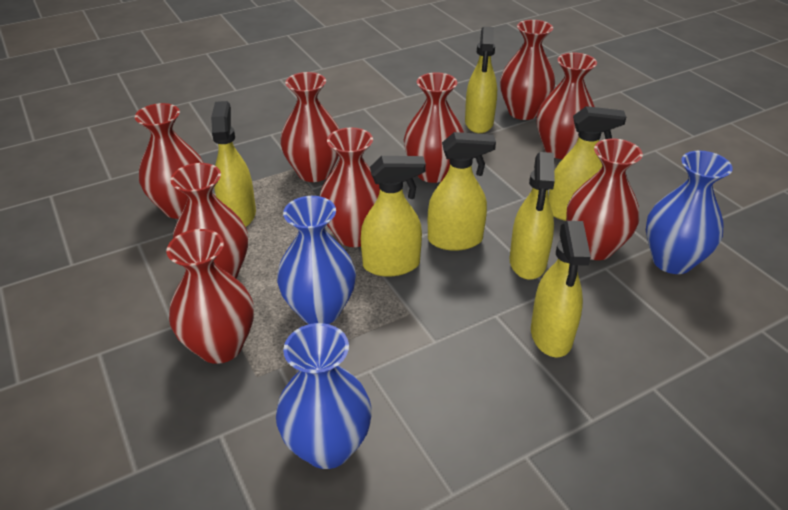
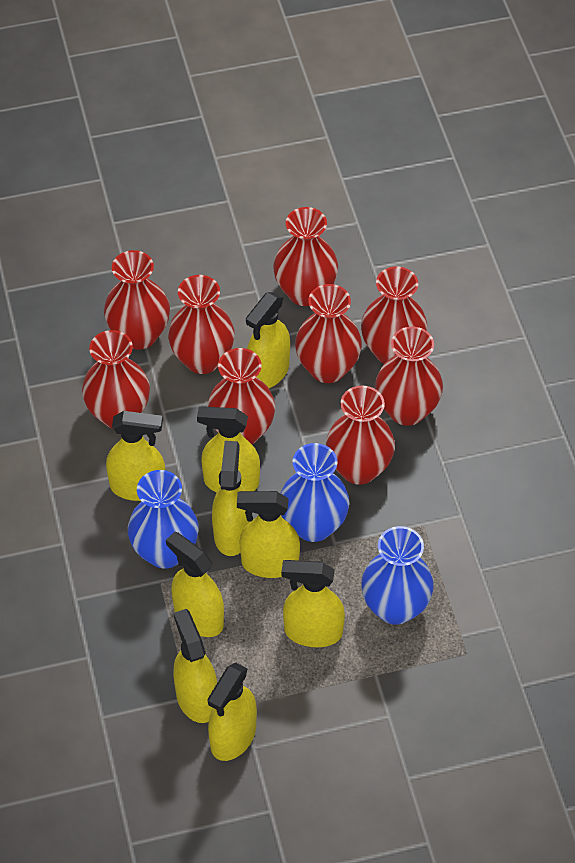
yellow spray bottle: 7 -> 9

